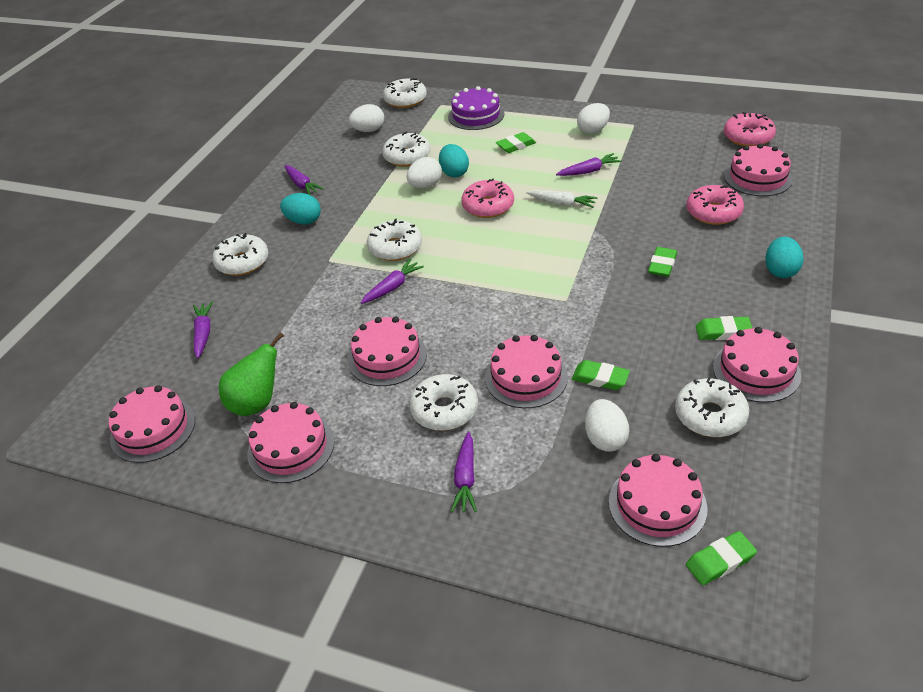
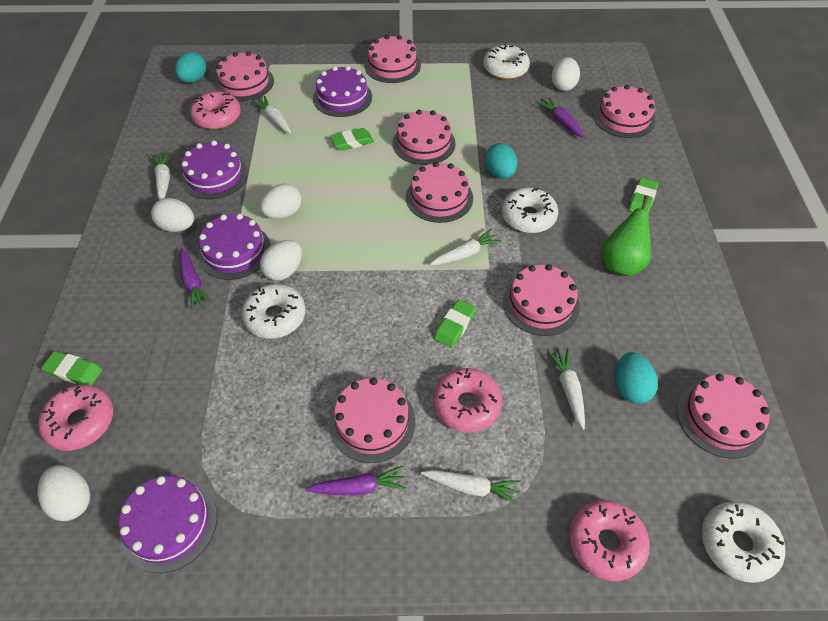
green eraser: 5 -> 4
pink cake: 7 -> 8
pink donut: 3 -> 4
purple cake: 1 -> 4
purple carrot: 5 -> 3
white carrot: 1 -> 5
white donut: 6 -> 4
white egg: 4 -> 5

